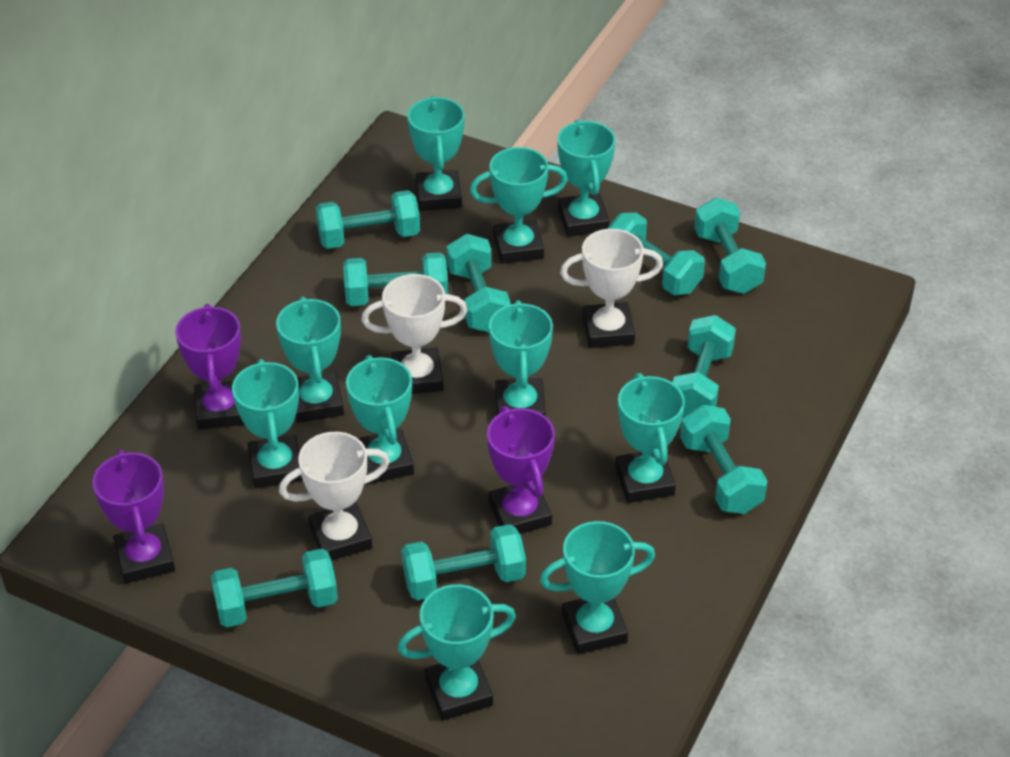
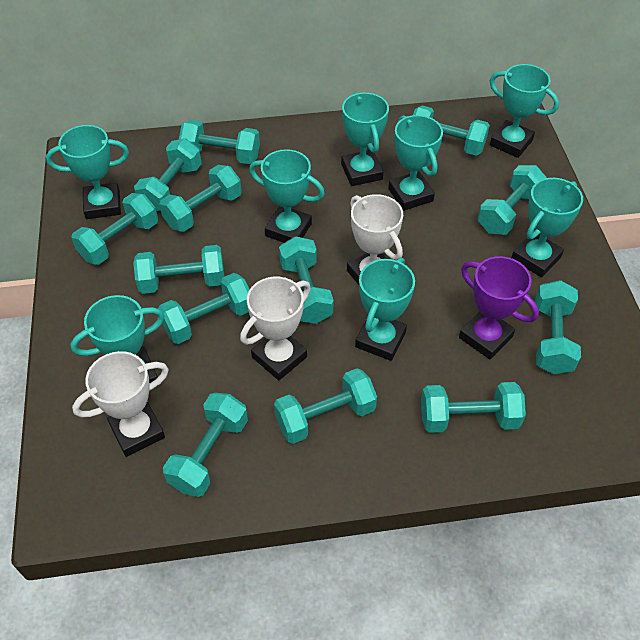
purple trophy: 3 -> 1
turquoise dumbbell: 9 -> 13
turquoise trophy: 10 -> 8

